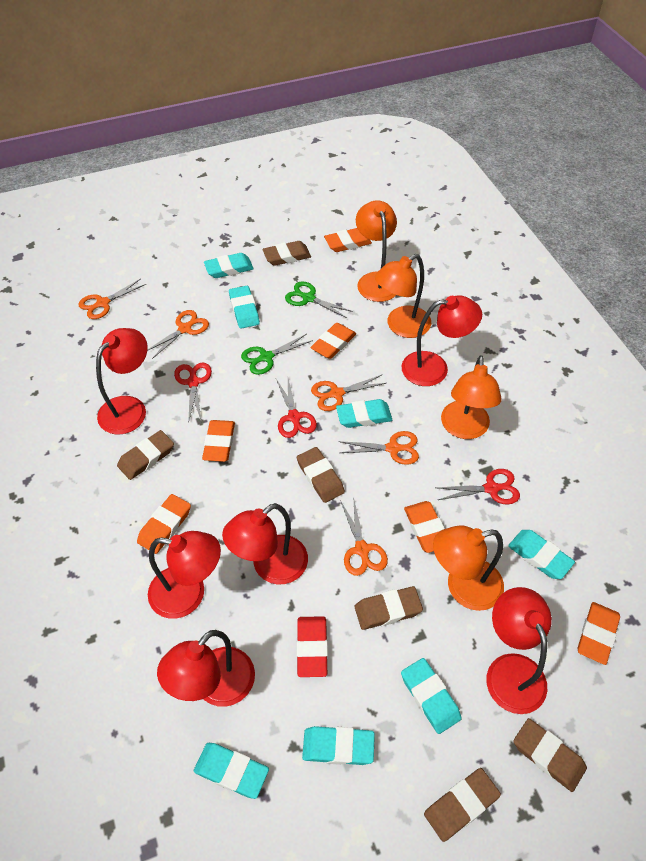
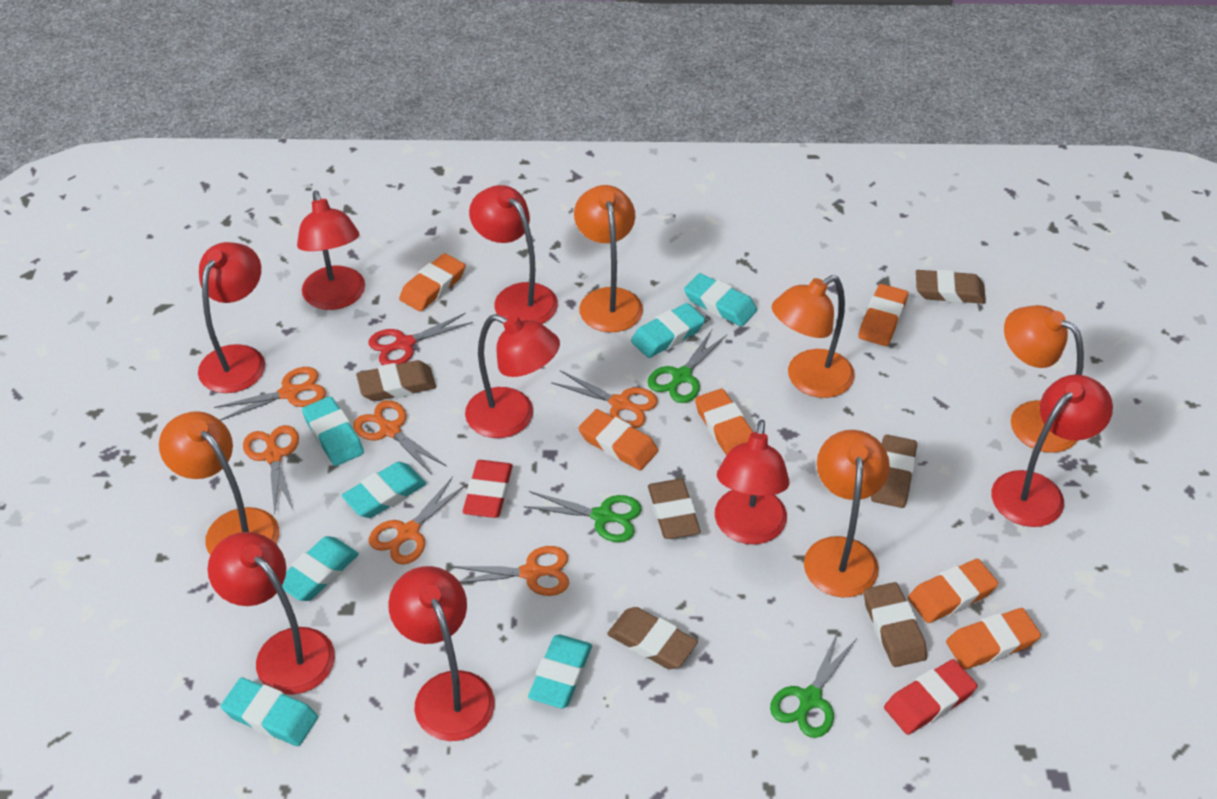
green scissors: 2 -> 3
orange lamp: 4 -> 5
orange scissors: 5 -> 6
red eraser: 1 -> 2
red lamp: 6 -> 8
red scissors: 3 -> 1

